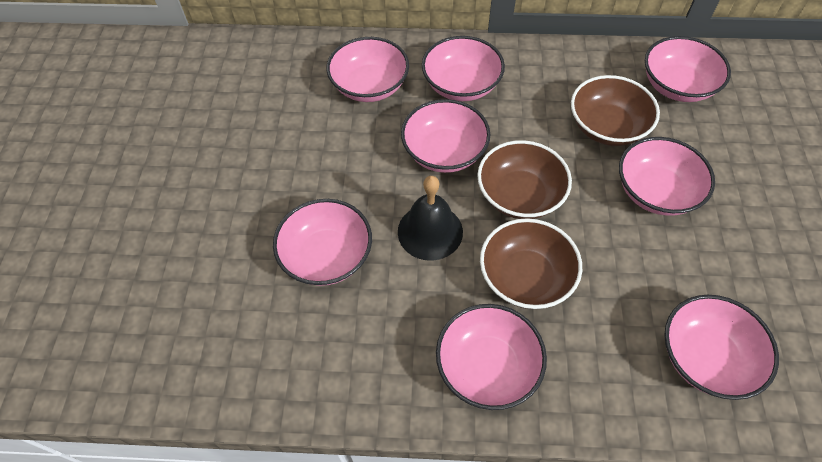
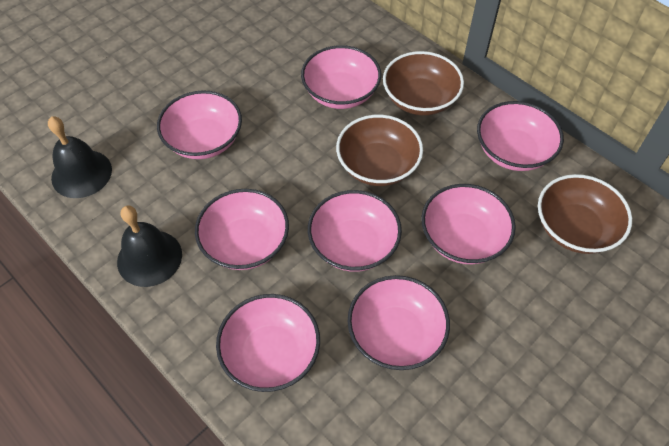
black bell: 1 -> 2

